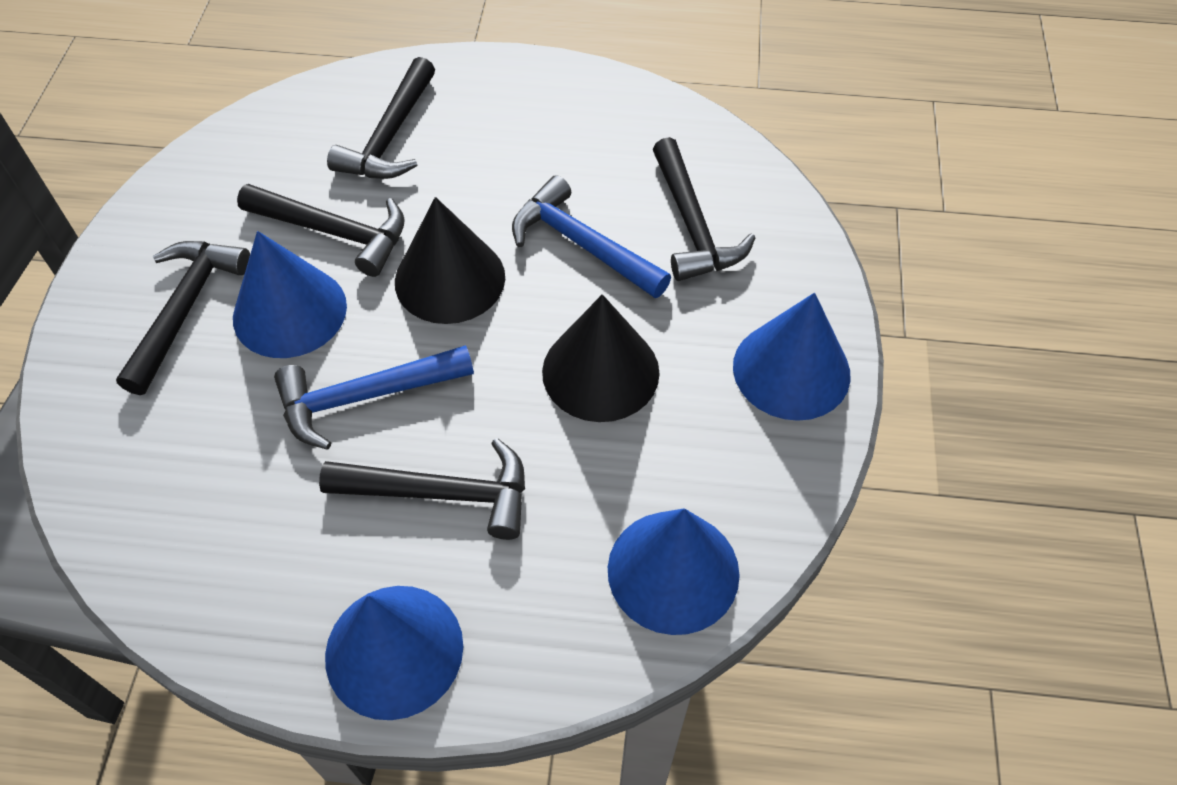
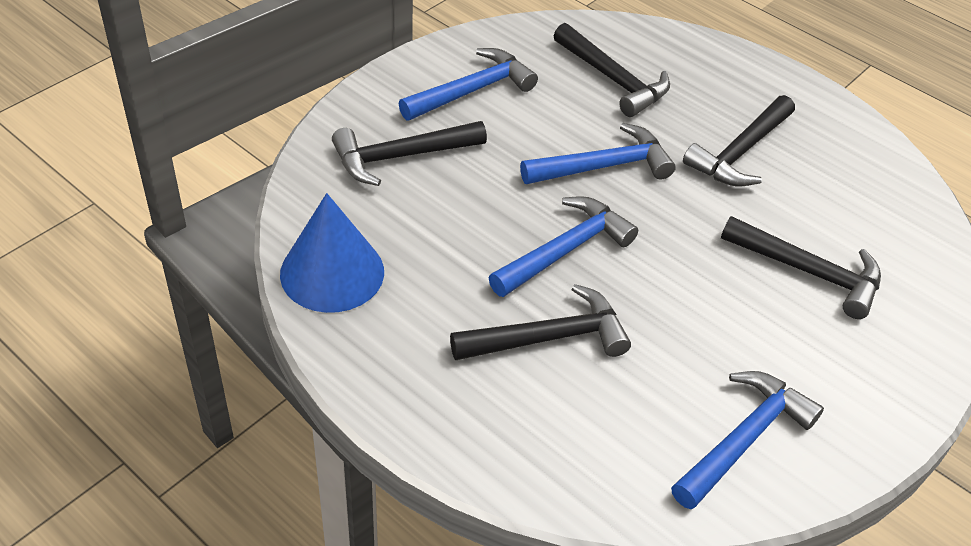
black cone: 2 -> 0
blue cone: 4 -> 1
blue hammer: 2 -> 4

